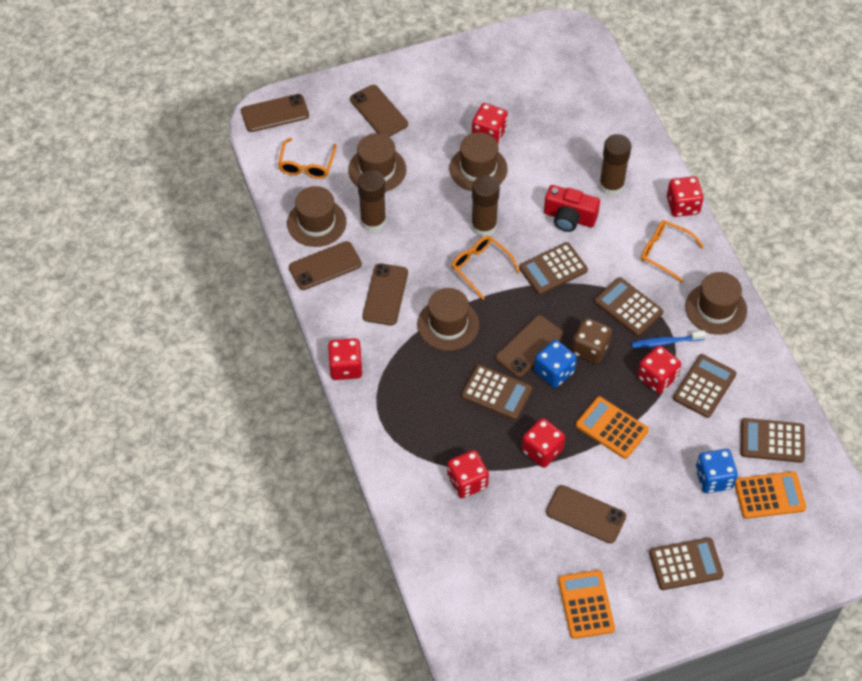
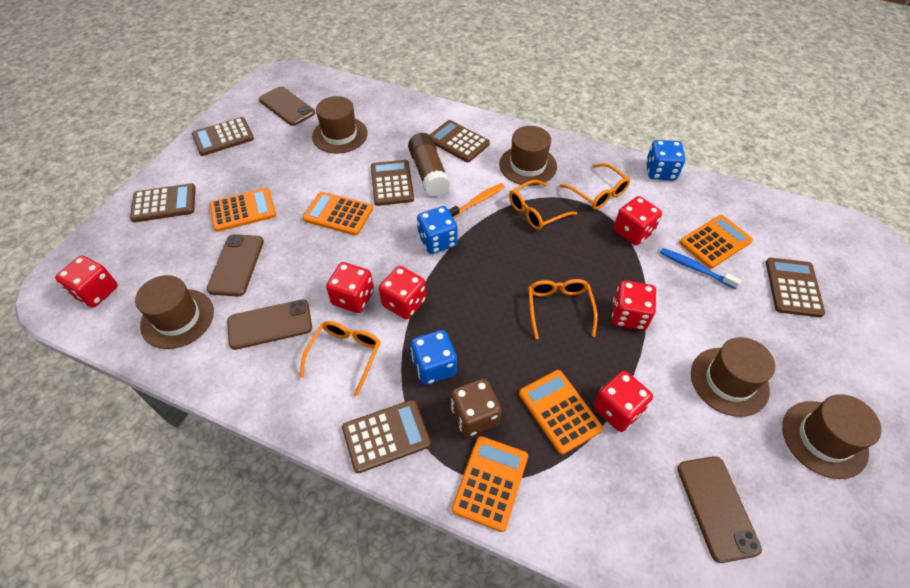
blue dice: 2 -> 3
brown glue stick: 3 -> 1
brown phone: 6 -> 4
orange calculator: 3 -> 5
orange glasses: 3 -> 4
orange toothbrush: 0 -> 1
red camera: 1 -> 0

